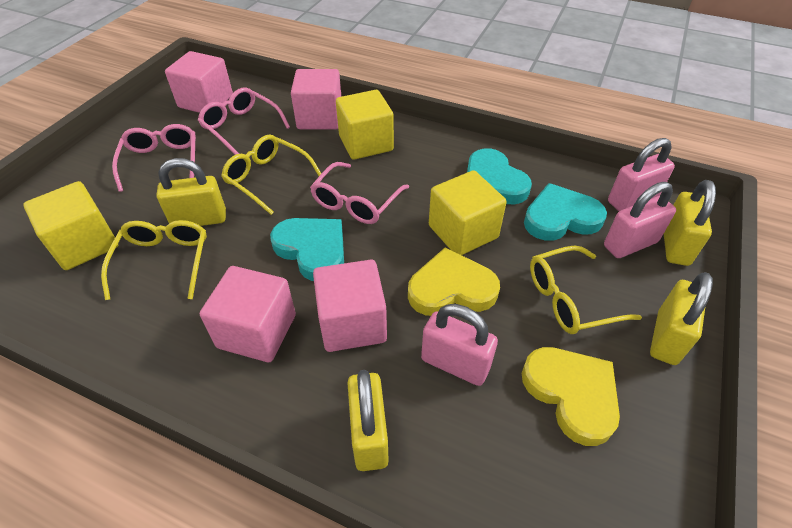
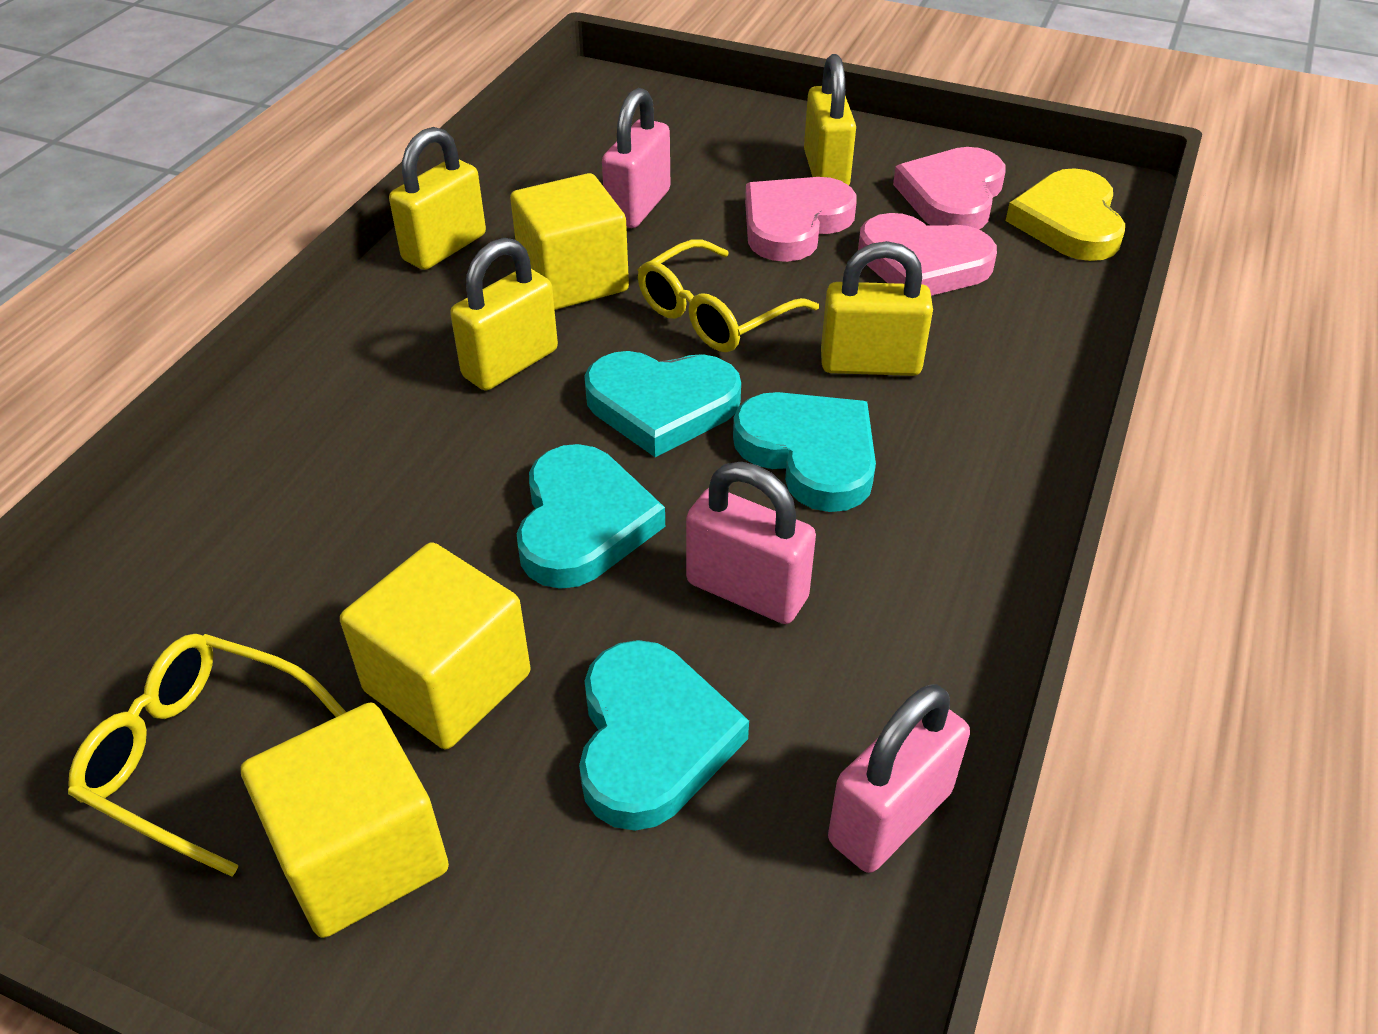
pink cube: 4 -> 0
pink glasses: 3 -> 0
pink heart: 0 -> 3
turquoise heart: 3 -> 4
yellow glasses: 3 -> 2
yellow heart: 2 -> 1

